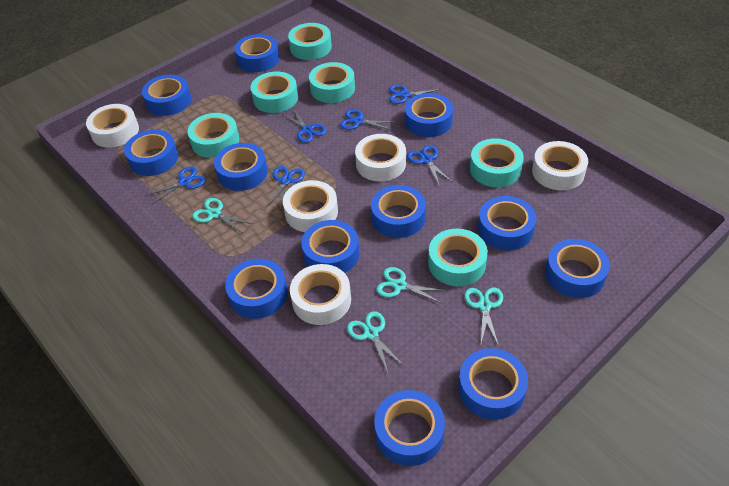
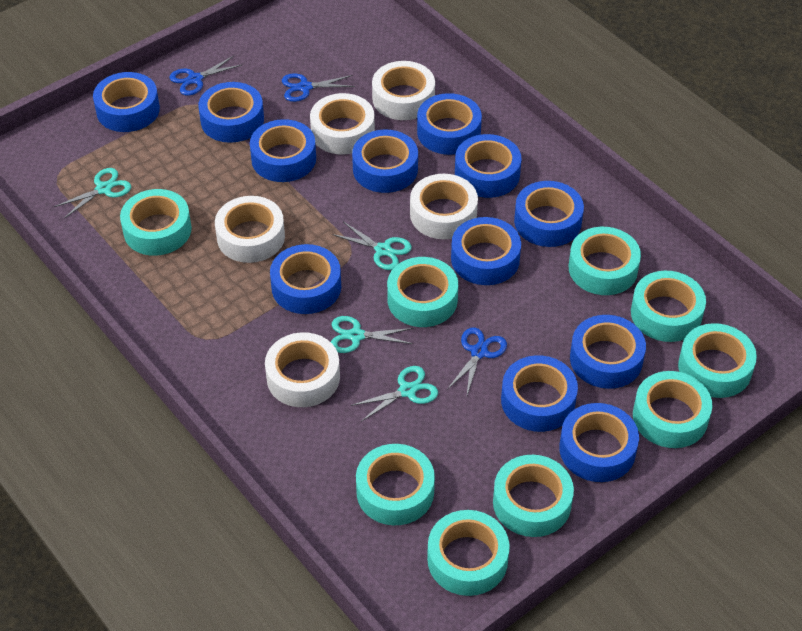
blue scissors: 6 -> 3
turquoise tape: 6 -> 9

